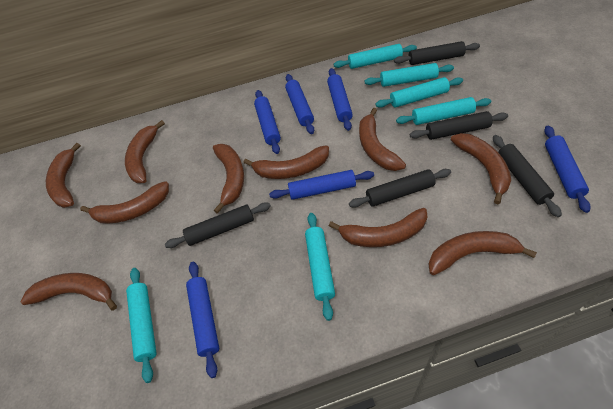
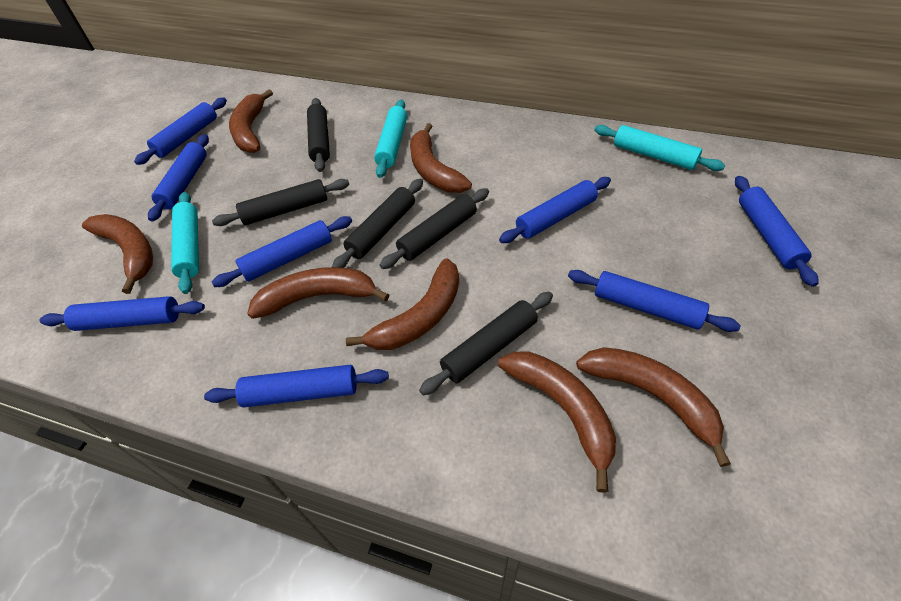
blue rolling pin: 6 -> 8
brown banana: 10 -> 7
turquoise rolling pin: 6 -> 3

